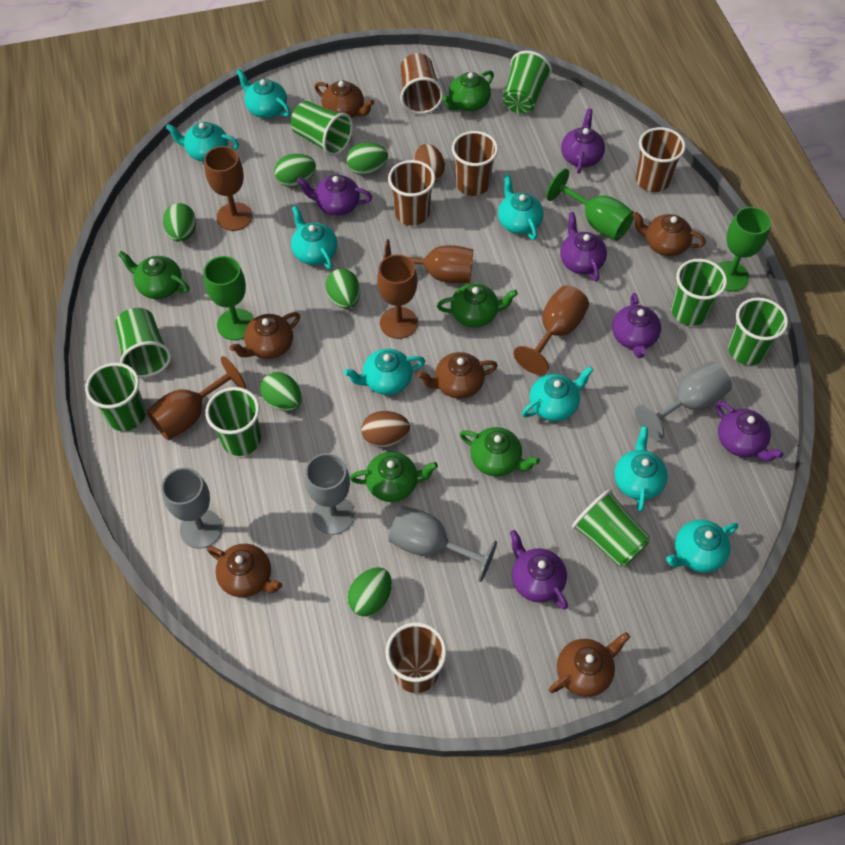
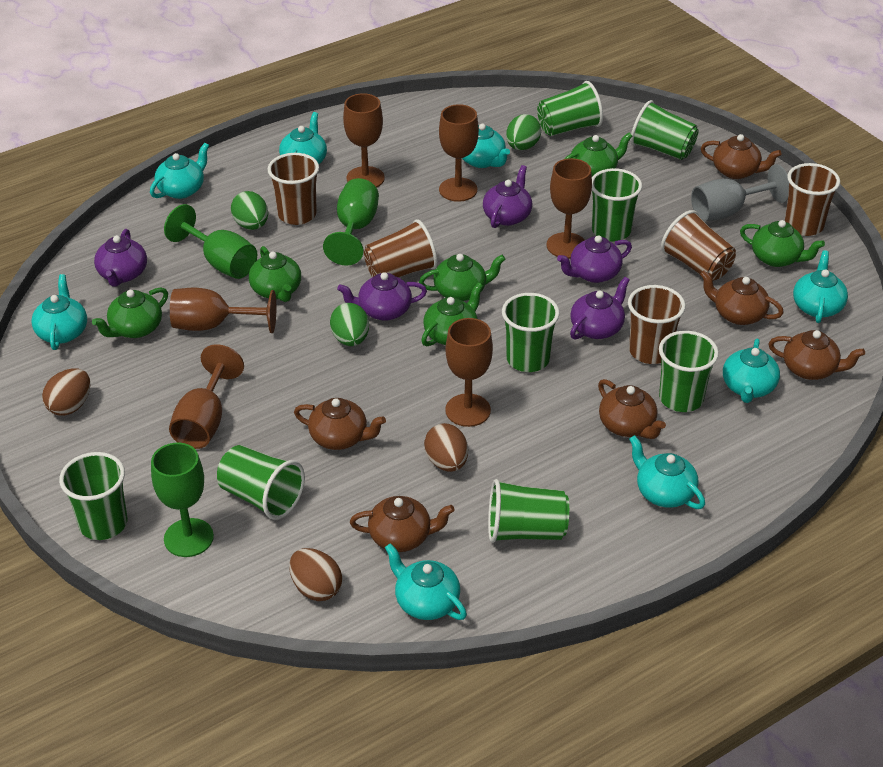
brown egg: 2 -> 3
brown goblet: 5 -> 6
green egg: 6 -> 3
green teapot: 5 -> 6
grey goblet: 4 -> 1
purple teapot: 6 -> 5

